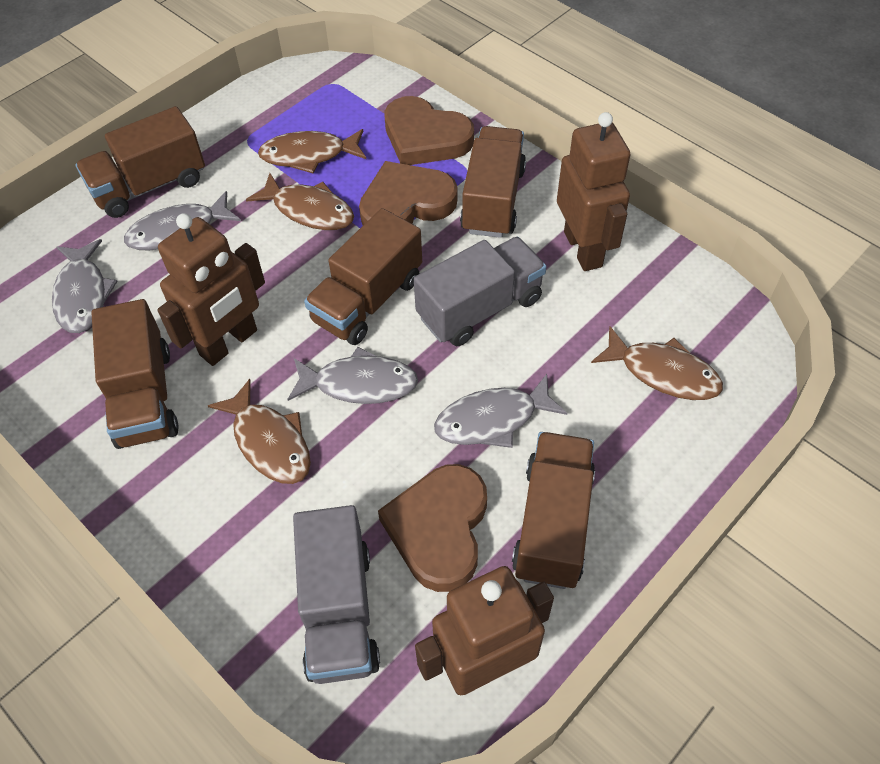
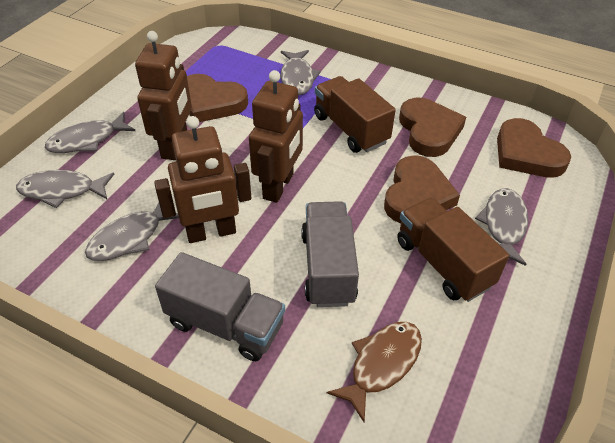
brown fish: 4 -> 1
brown heart: 3 -> 4
brown truck: 5 -> 2
grey fish: 4 -> 5

